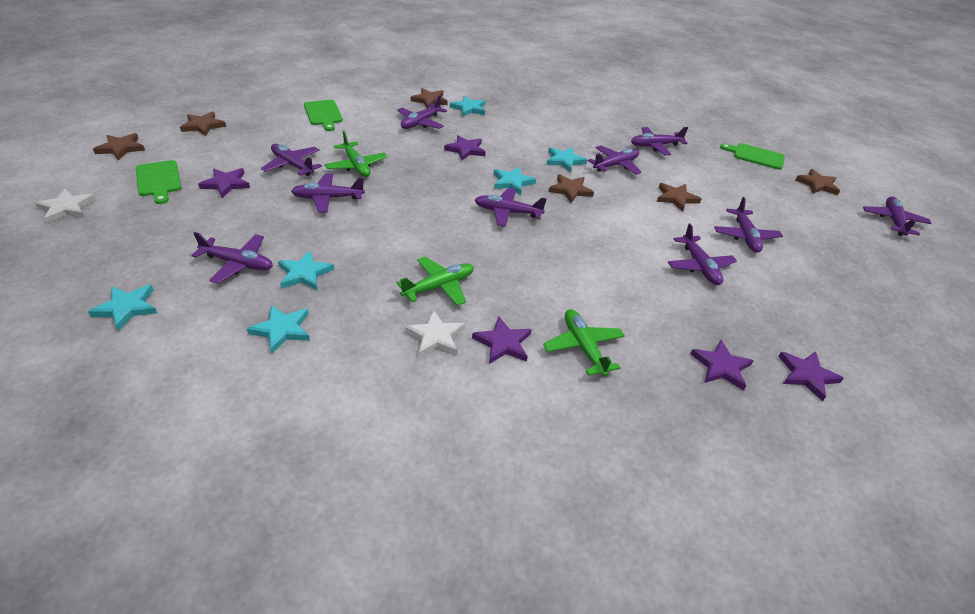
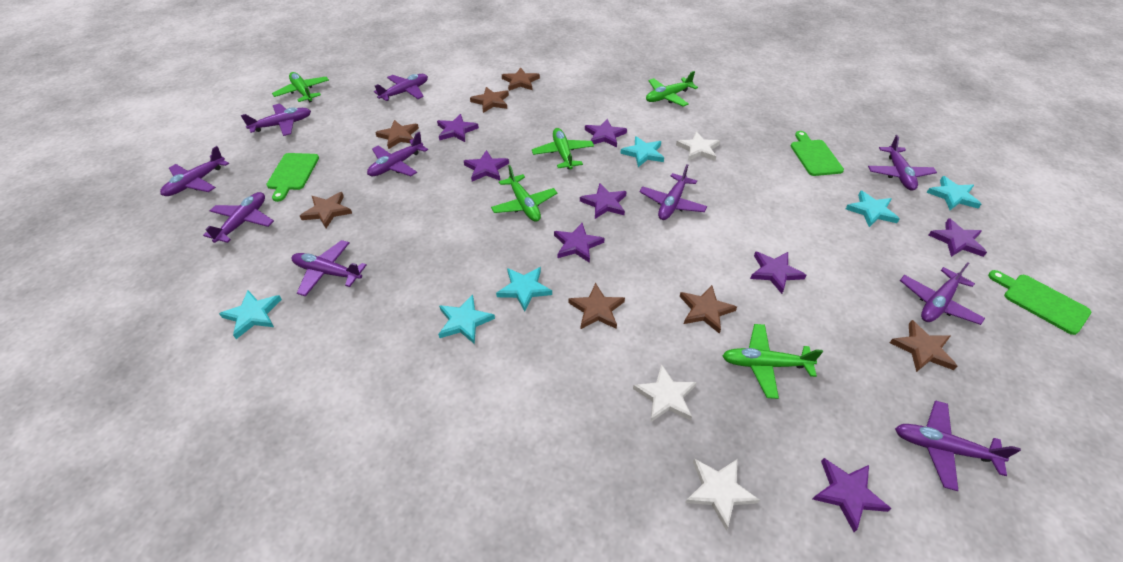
brown star: 6 -> 7
green plane: 3 -> 5
purple star: 5 -> 8
white star: 2 -> 3

